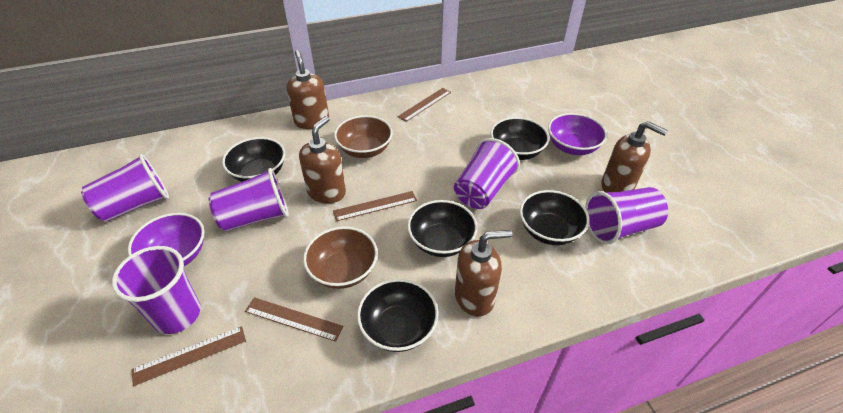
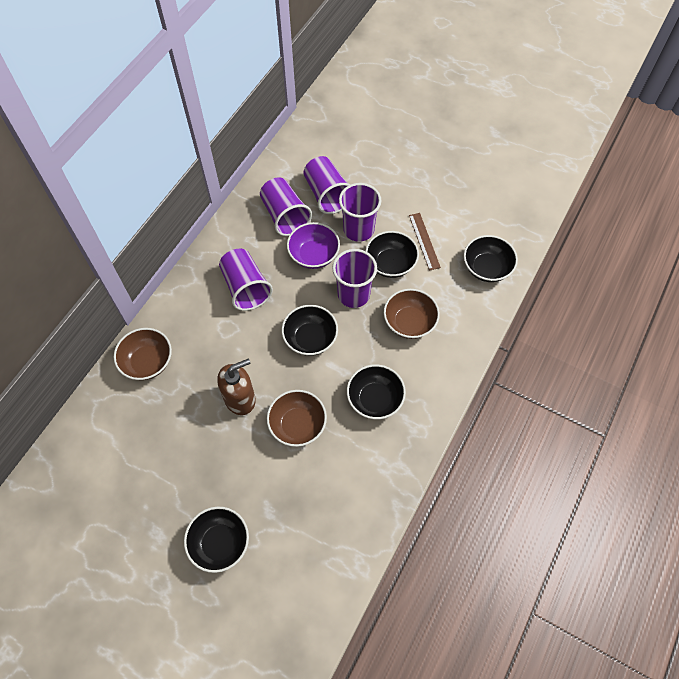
brown bowl: 2 -> 3
brown ruler: 4 -> 1
brown soap dispenser: 4 -> 1
purple bowl: 2 -> 1

